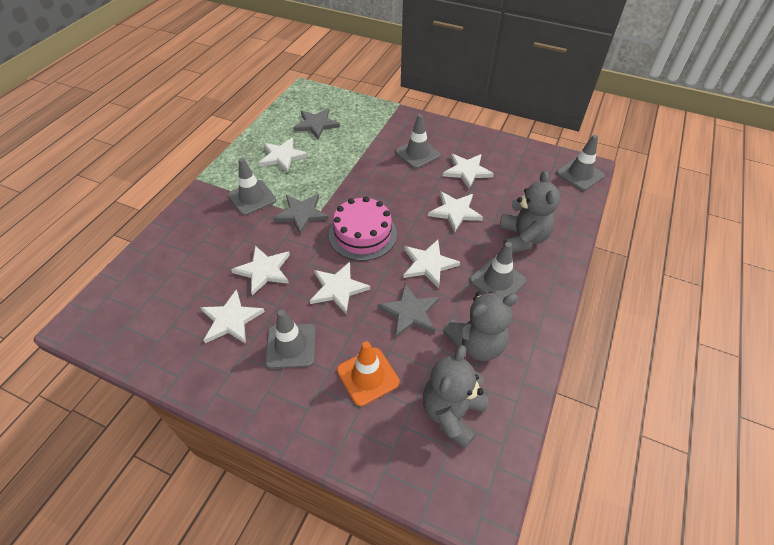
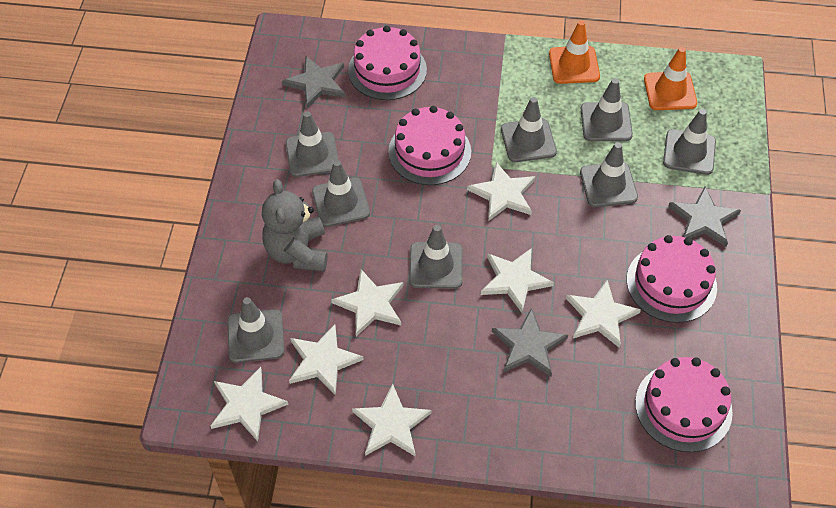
grey teddy bear: 3 -> 1
grey traffic cone: 5 -> 8
orange traffic cone: 1 -> 2
pink cake: 1 -> 4

